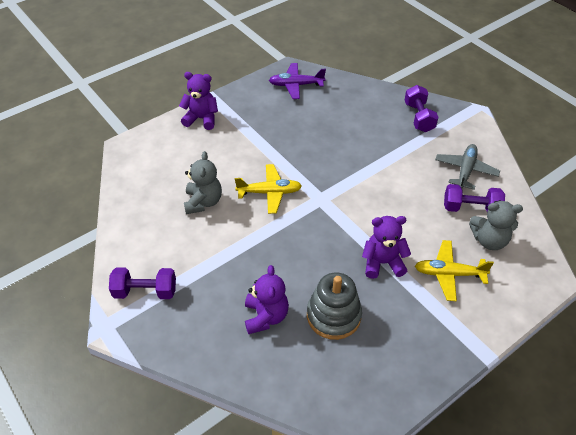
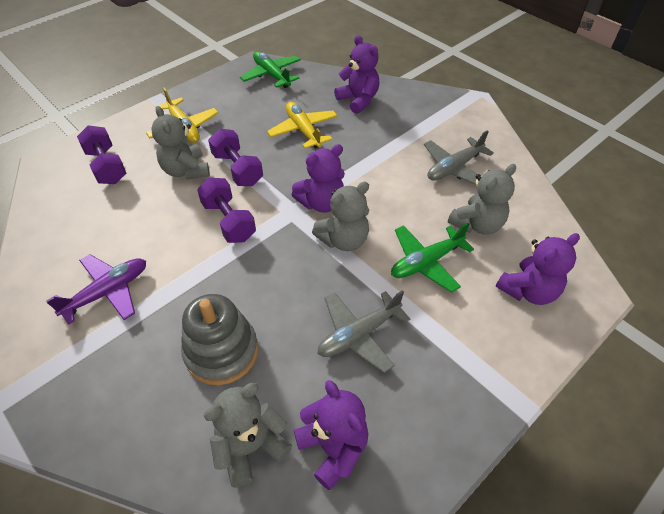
green plane: 0 -> 2
grey plane: 1 -> 2
grey teddy bear: 2 -> 4
purple teddy bear: 3 -> 4

